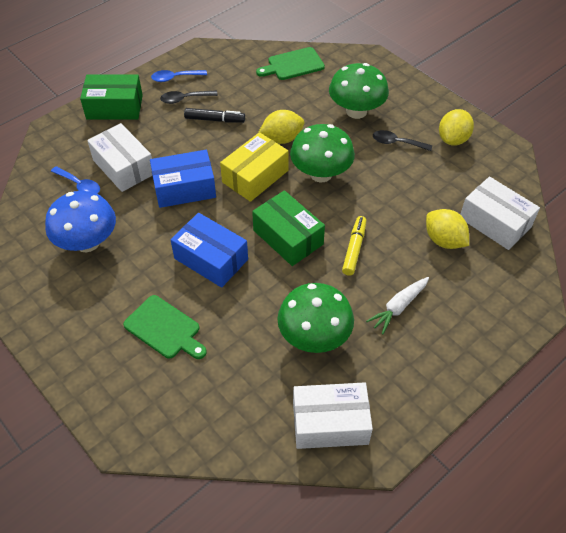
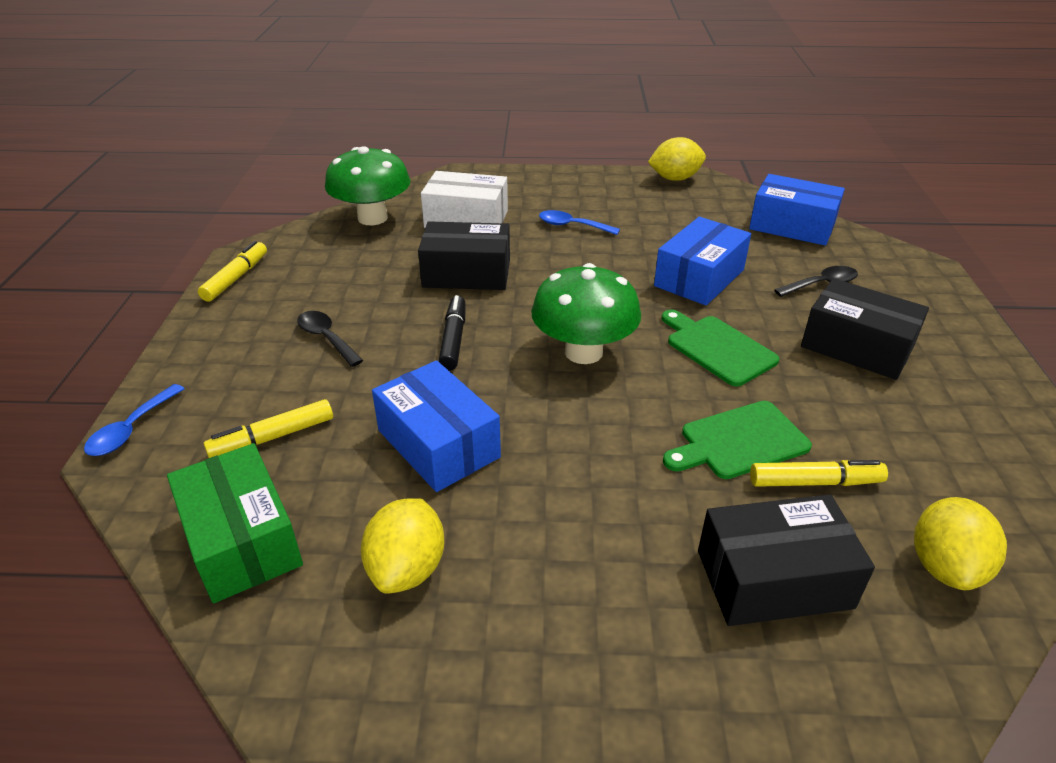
black box: 0 -> 3
blue box: 2 -> 3
blue mushroom: 1 -> 0
green box: 2 -> 1
green mushroom: 3 -> 2
white box: 3 -> 1
white carrot: 1 -> 0
yellow box: 1 -> 0
yellow marker: 1 -> 3

